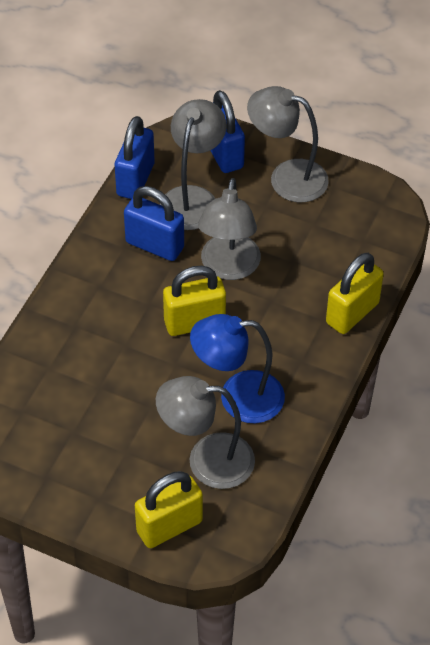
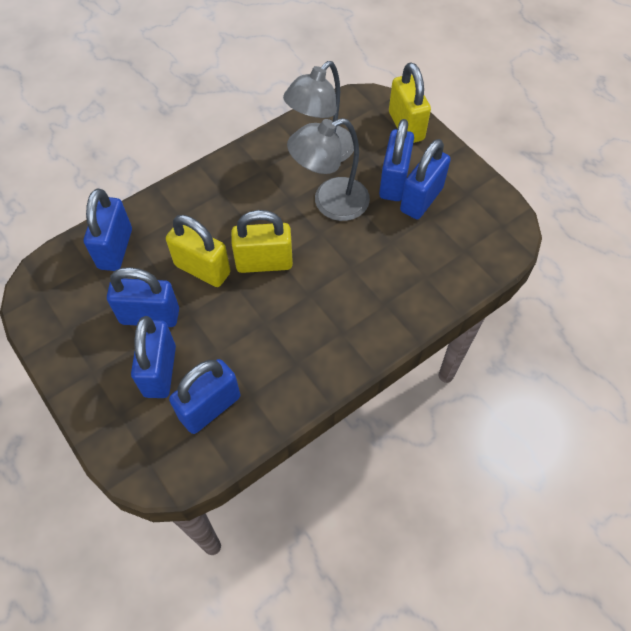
blue lamp: 1 -> 0
blue padlock: 3 -> 6
grey lamp: 4 -> 2

